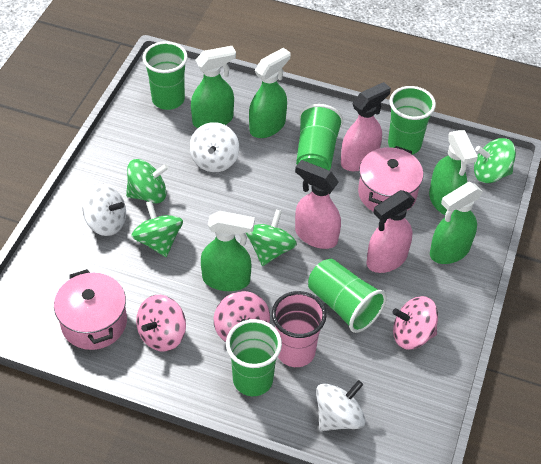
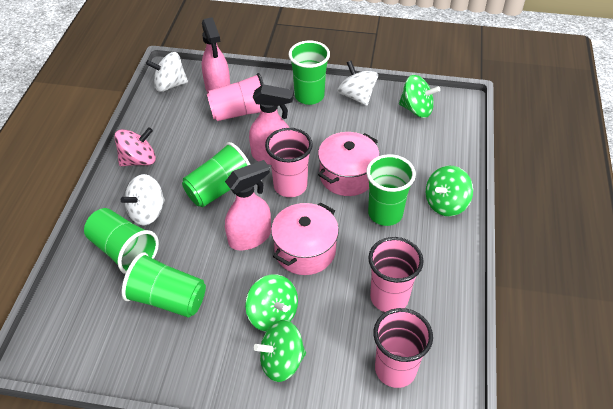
green spray bottle: 5 -> 0
pink cup: 1 -> 4
pink spinning top: 3 -> 1

